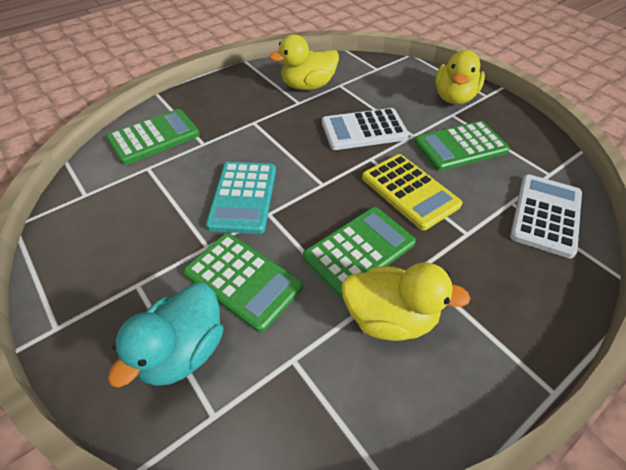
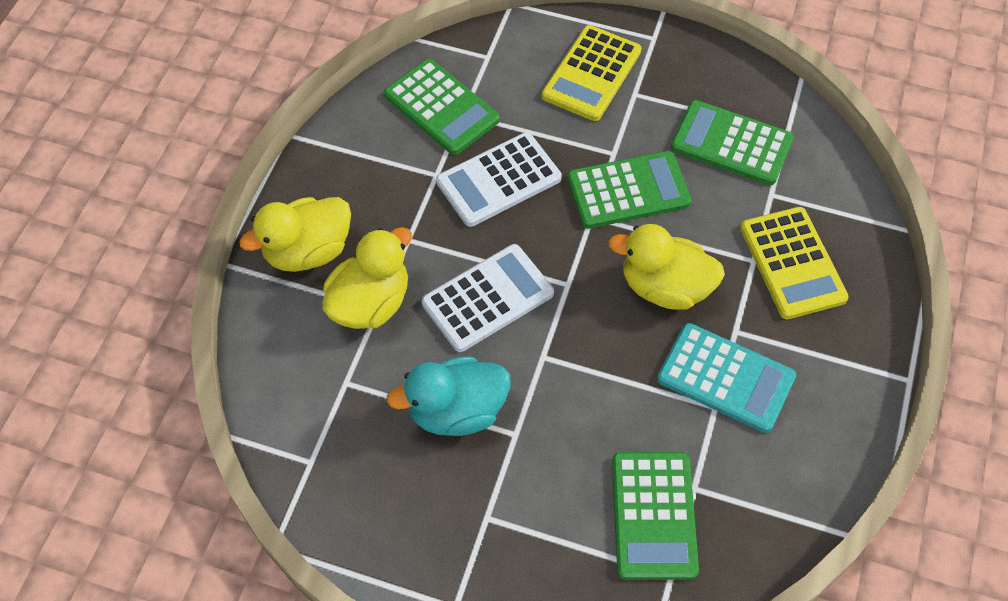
yellow calculator: 1 -> 2

